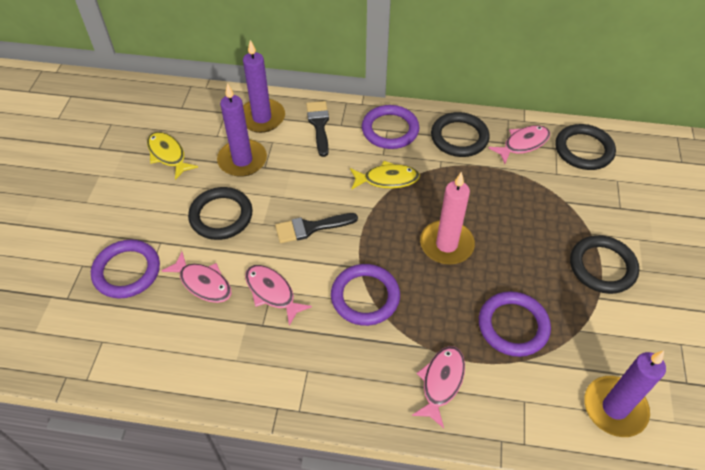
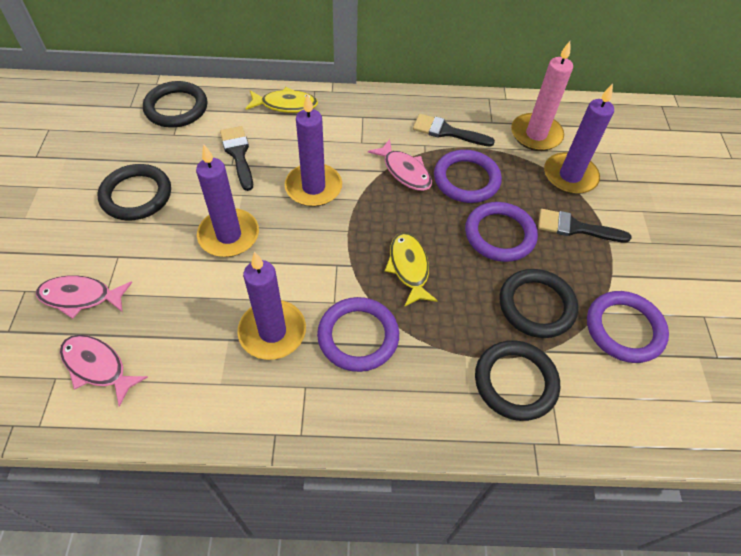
black brush: 2 -> 3
pink fish: 4 -> 3
purple candle: 3 -> 4

